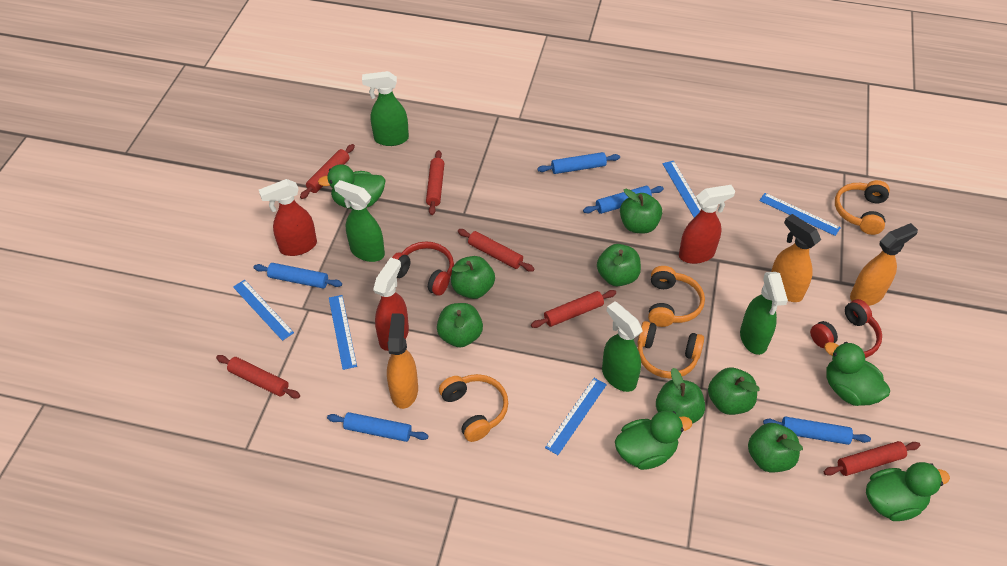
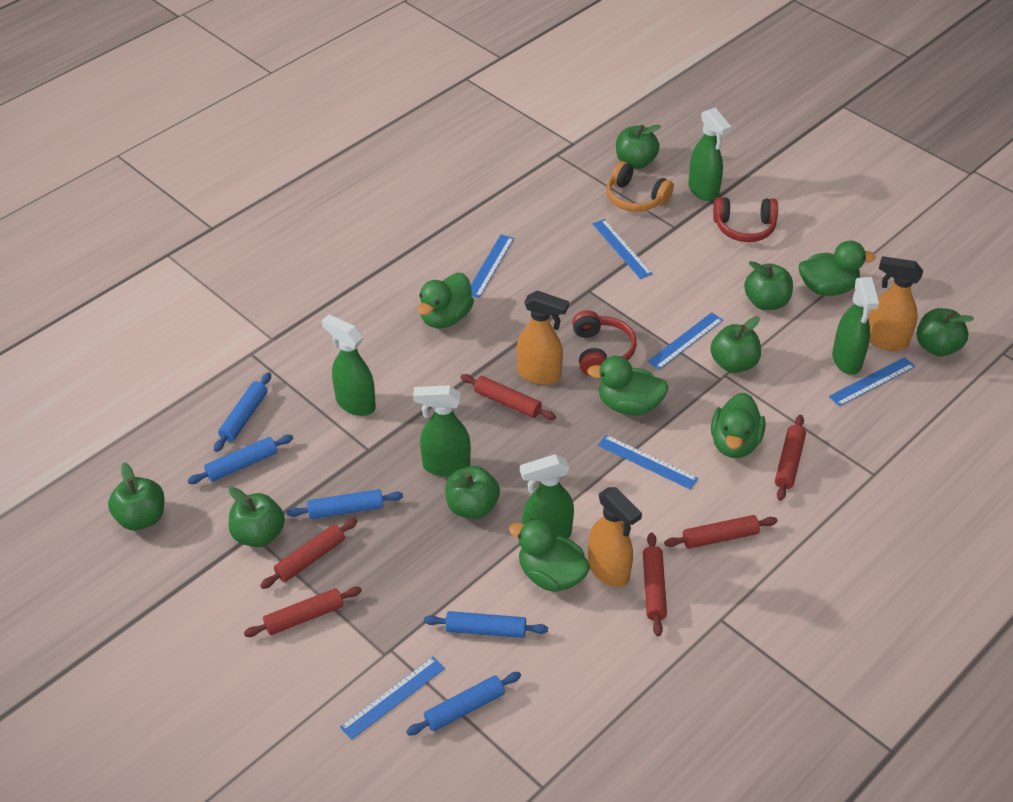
blue ruler: 5 -> 6
green duck: 4 -> 5
green spray bottle: 4 -> 5
orange headphones: 4 -> 1
red spray bottle: 3 -> 0

